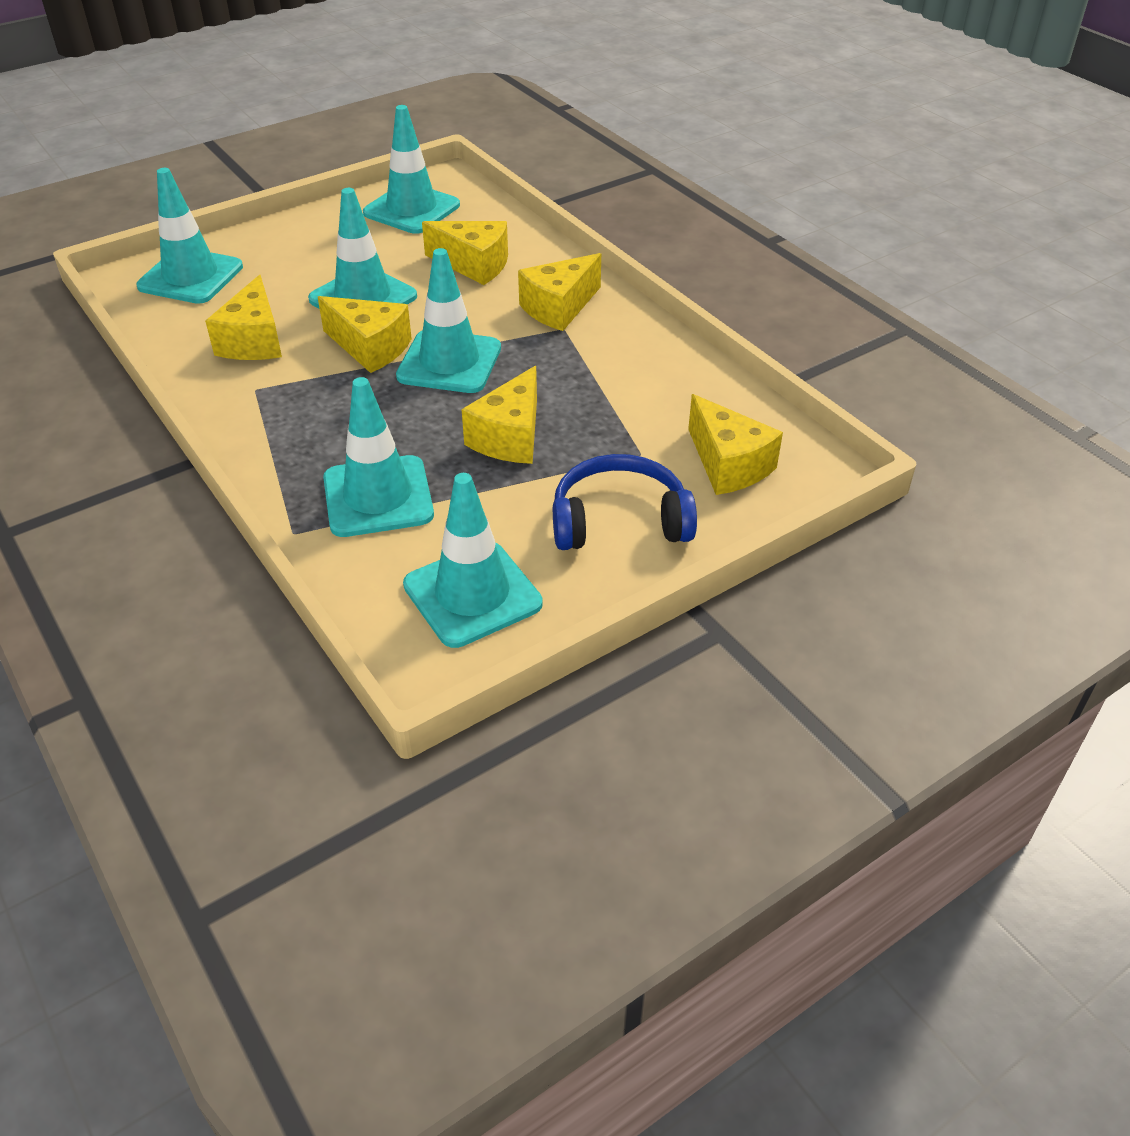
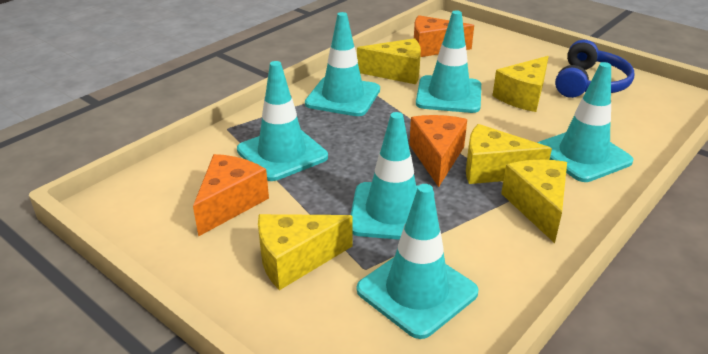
orange cheese: 0 -> 3
yellow cheese: 6 -> 5

